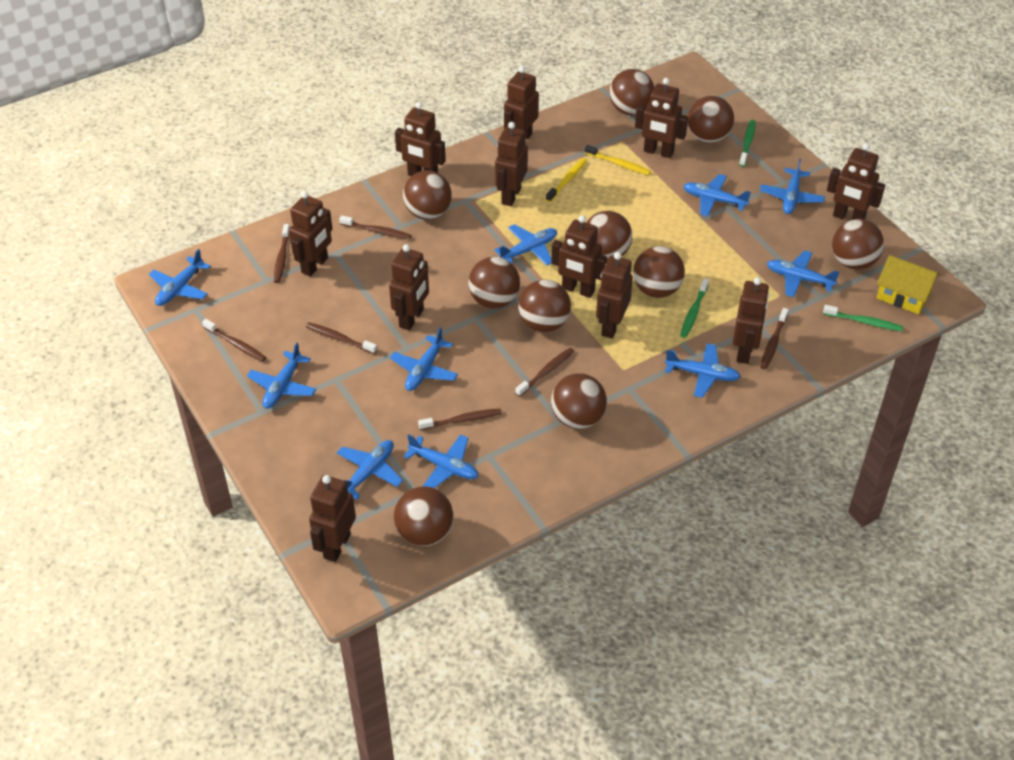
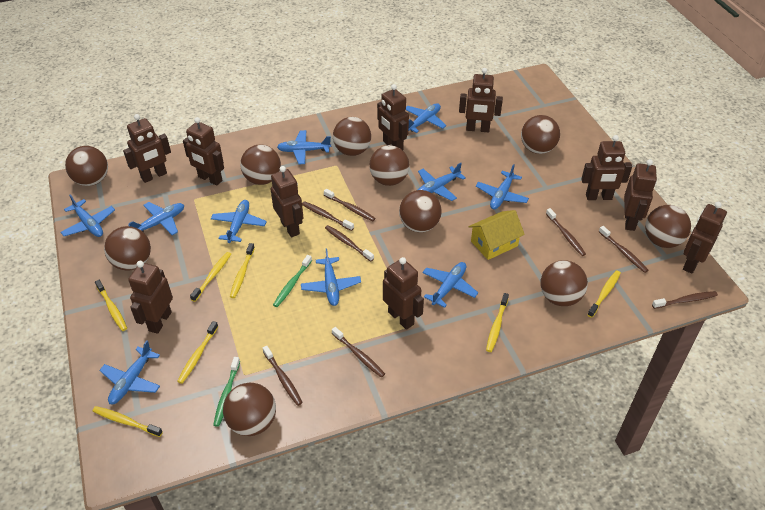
brown robot: 11 -> 10
brown toothbrush: 7 -> 8
green toothbrush: 3 -> 2
yellow toothbrush: 2 -> 7

